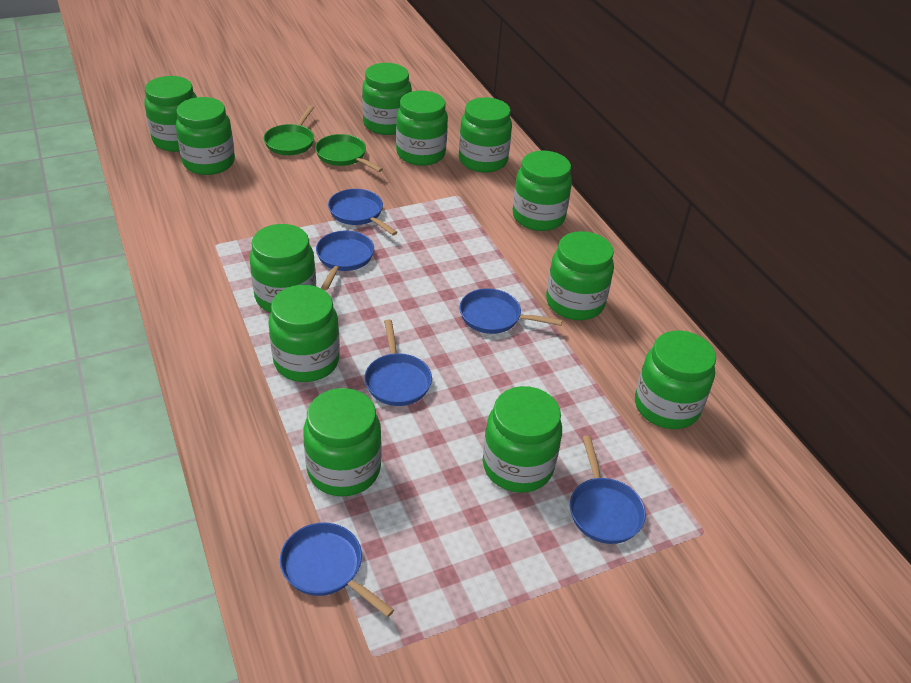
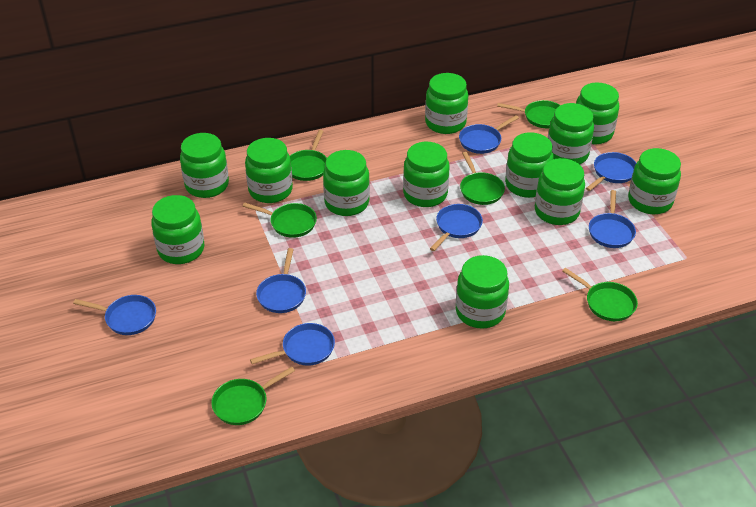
blue pan: 6 -> 7
green pan: 2 -> 6

